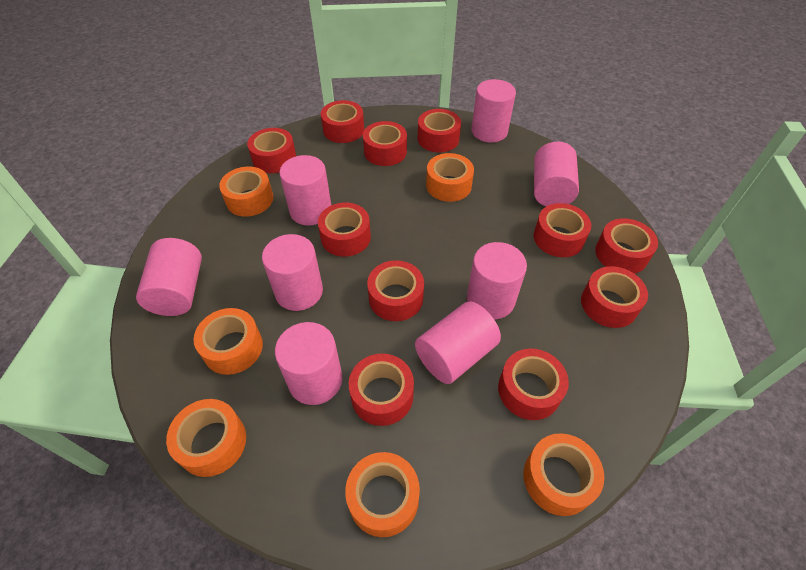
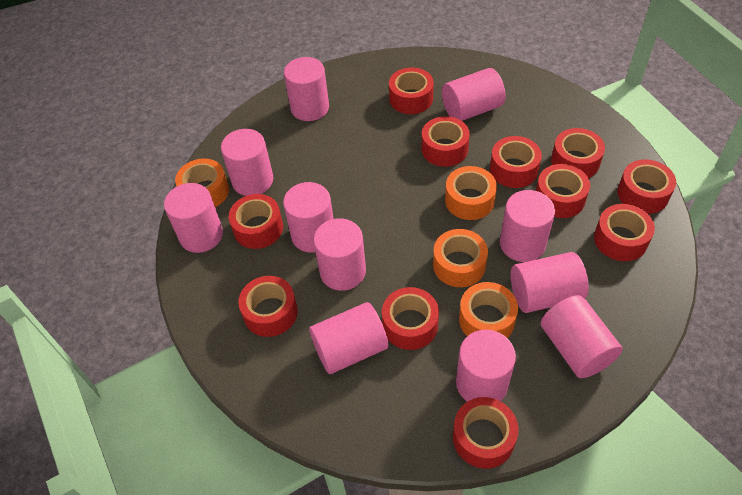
orange tape: 6 -> 4
pink cylinder: 8 -> 11

